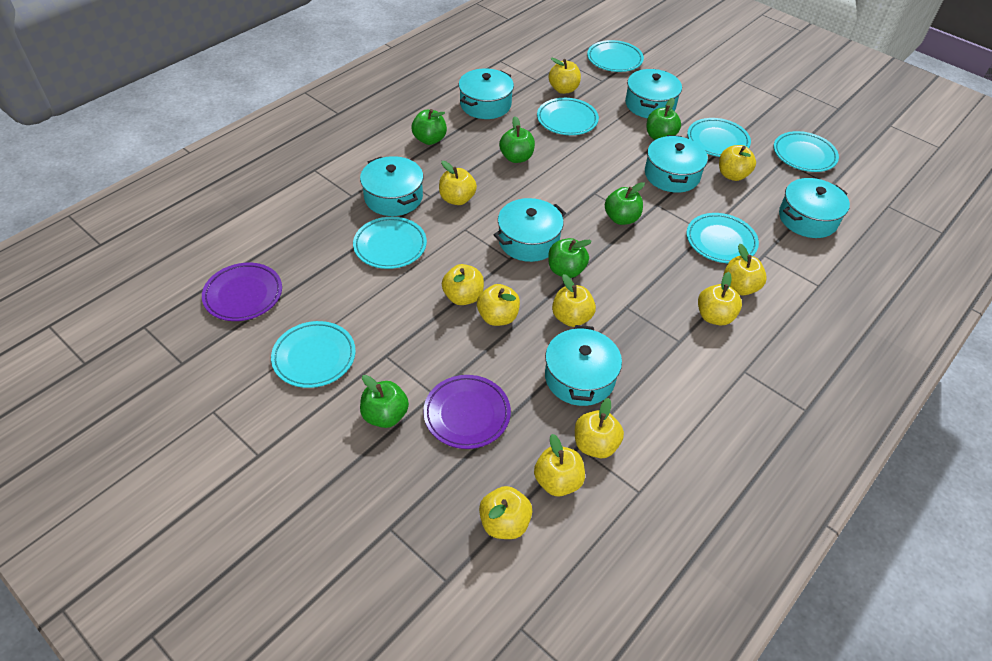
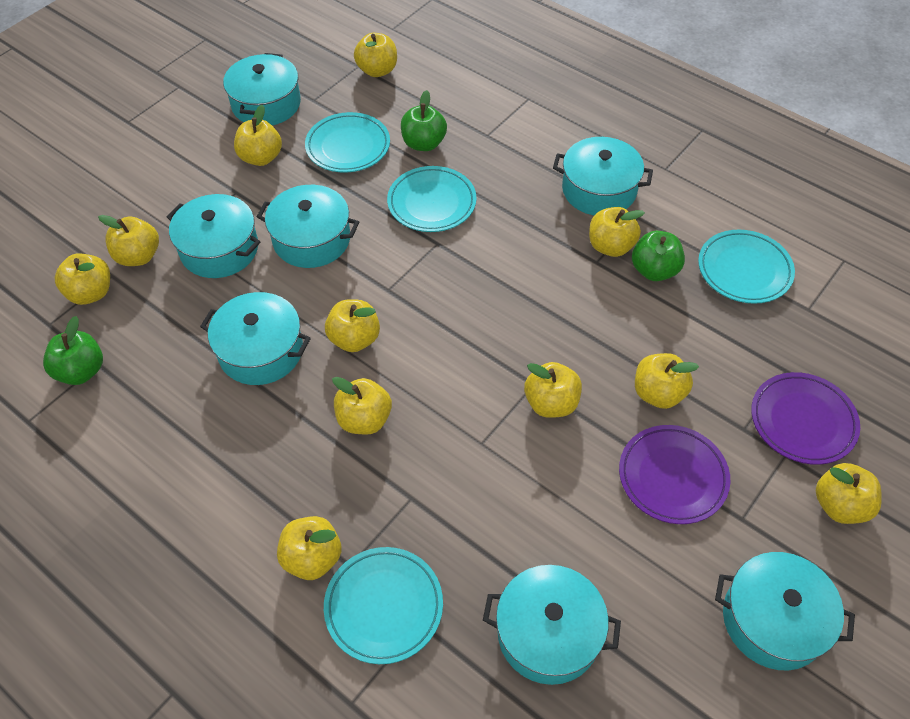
green apple: 6 -> 3
turquoise plate: 7 -> 4

